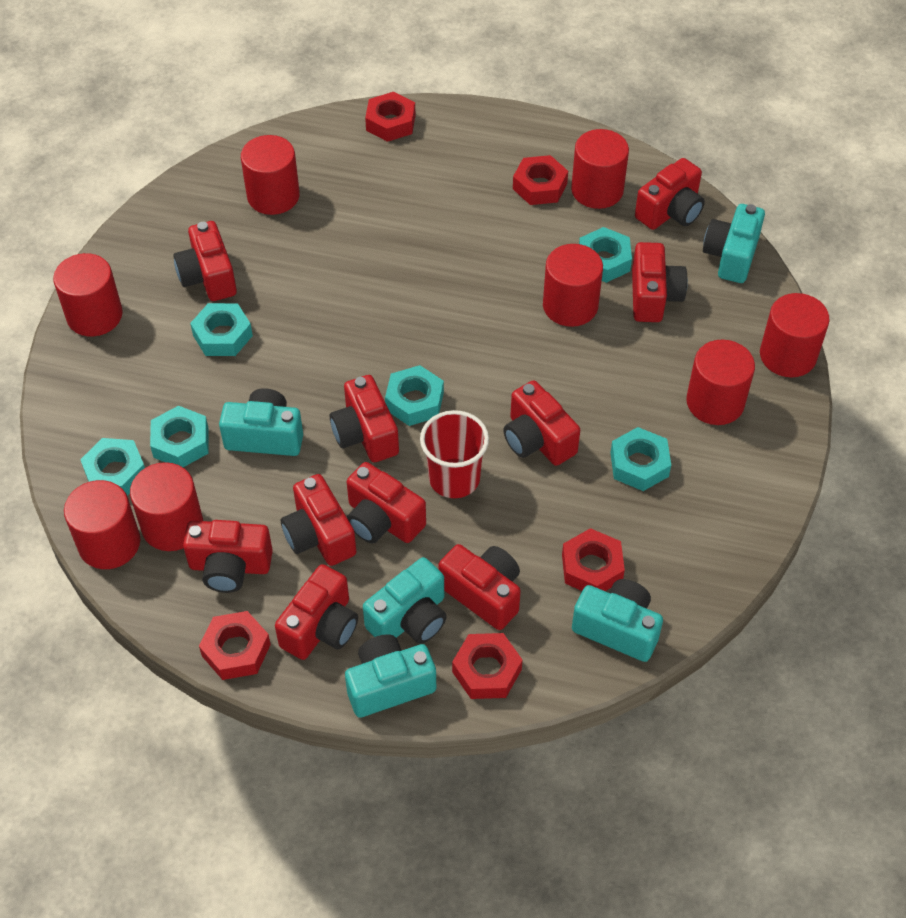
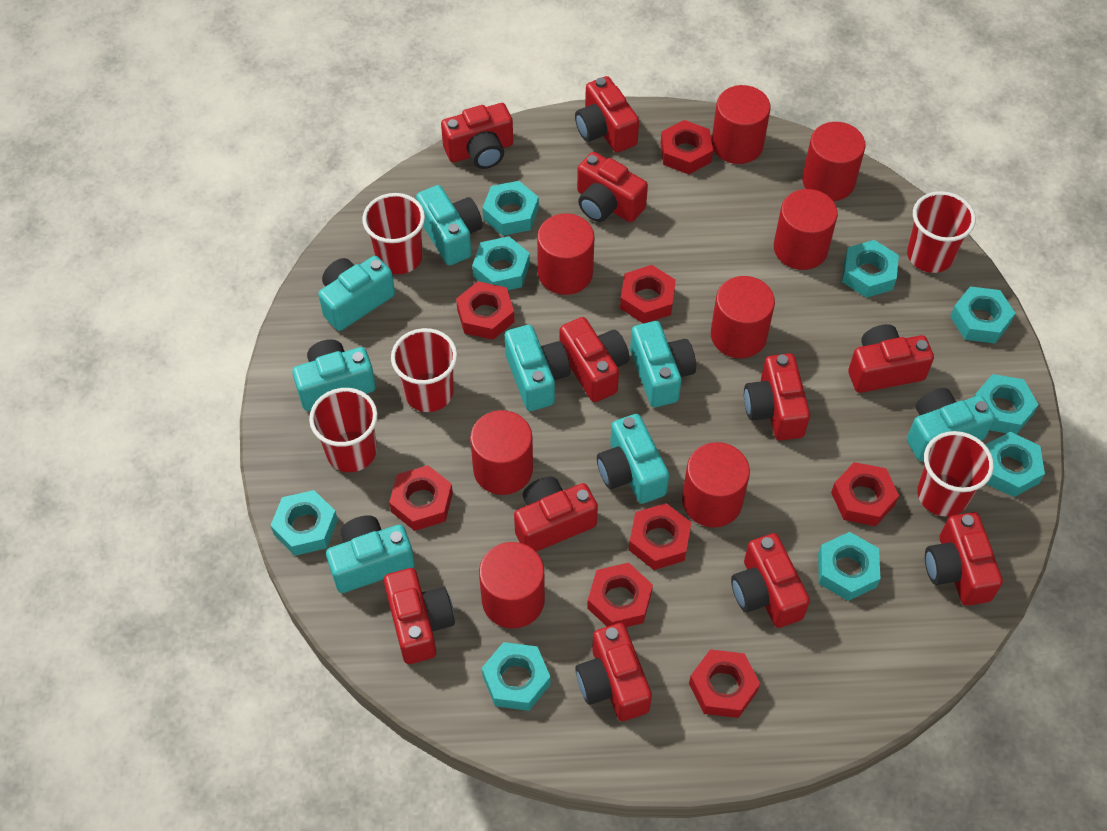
red camera: 10 -> 11
red cup: 1 -> 5
red nut: 5 -> 8
turquoise camera: 5 -> 8
turquoise nut: 6 -> 9

